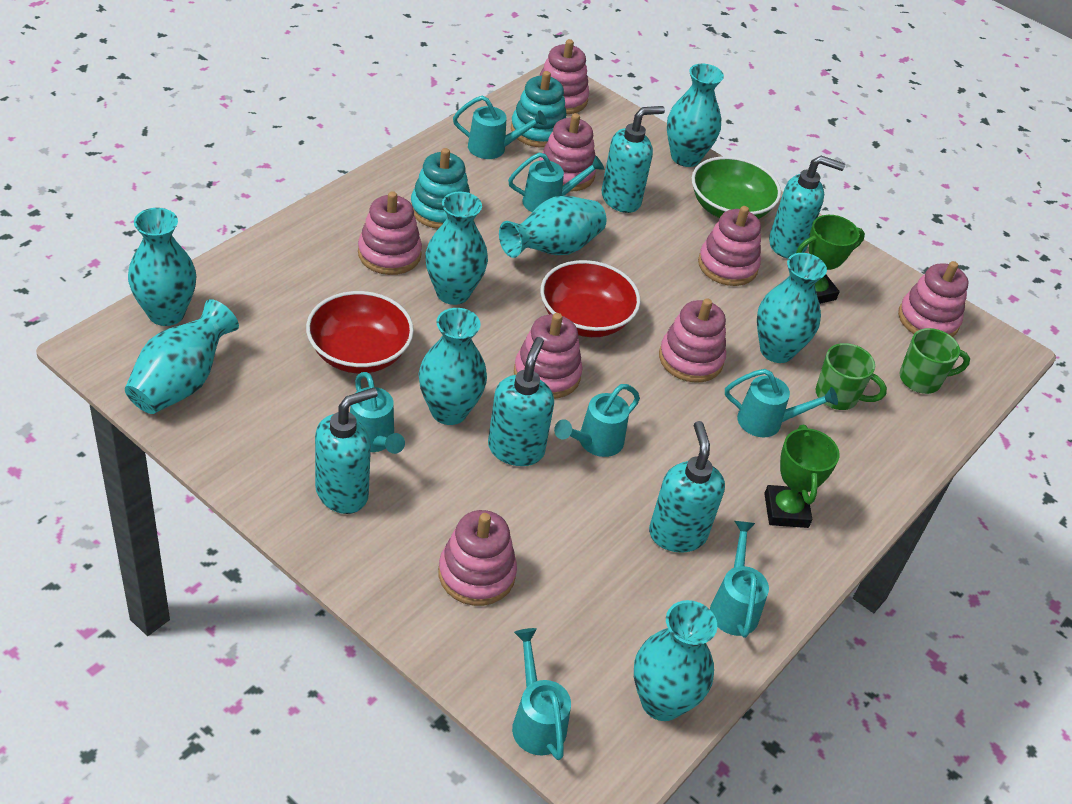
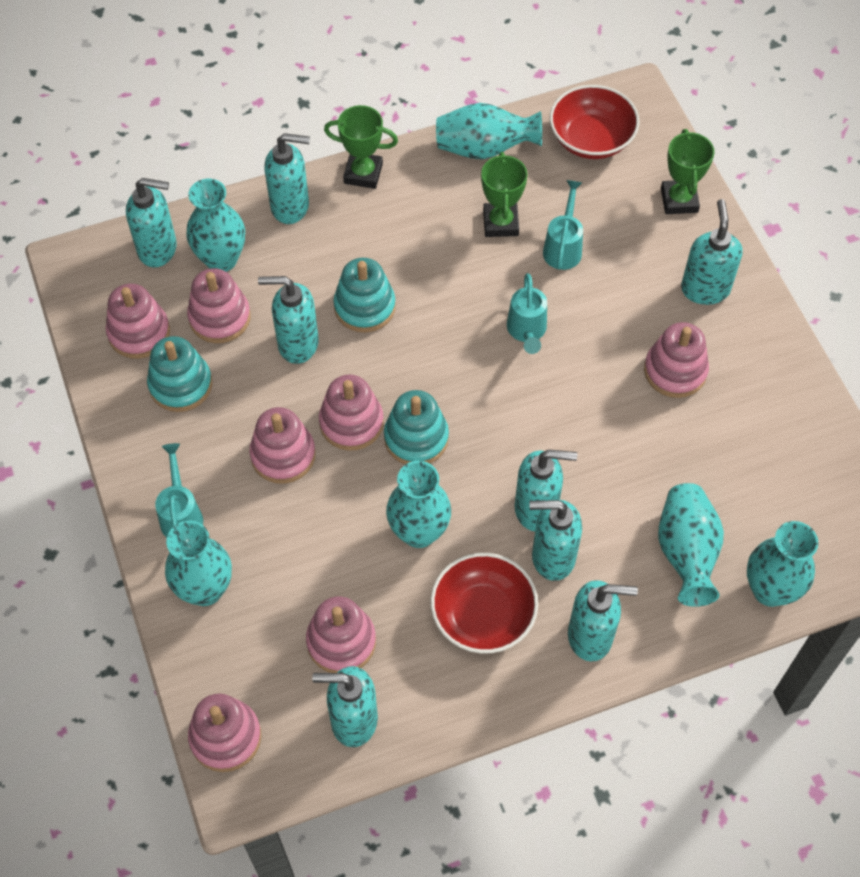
green bowl: 1 -> 0
green mug: 2 -> 0
green trophy: 2 -> 3
pink stacking toy: 8 -> 7
turquoise soap dispenser: 5 -> 8
turquoise stacking toy: 2 -> 3
turquoise vase: 8 -> 6
turquoise watering can: 7 -> 3

